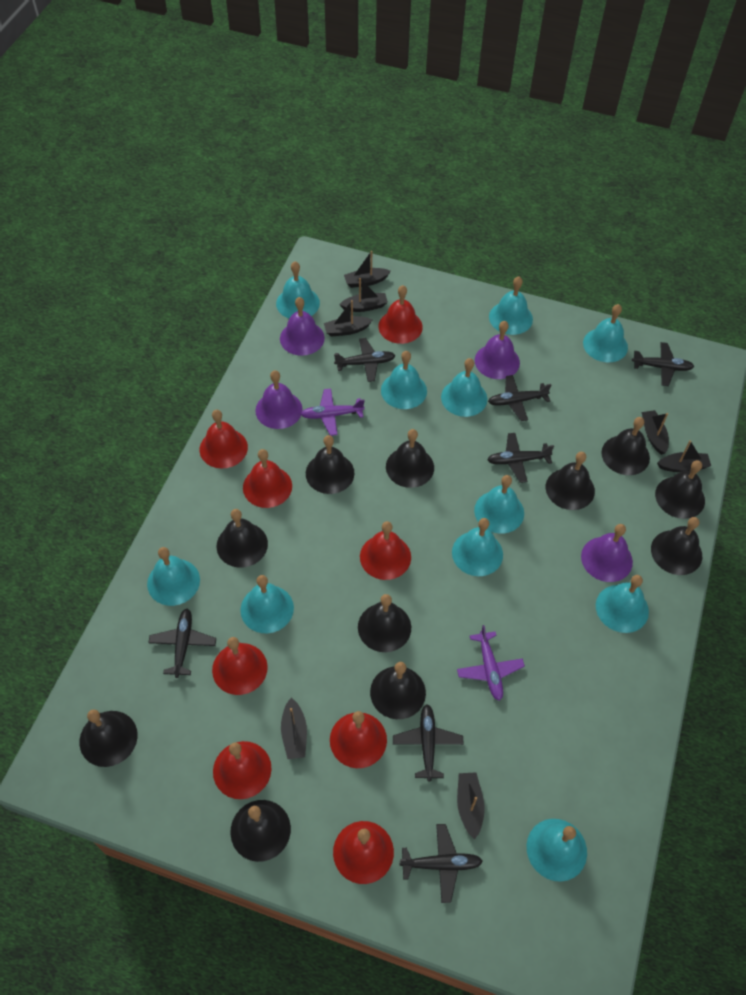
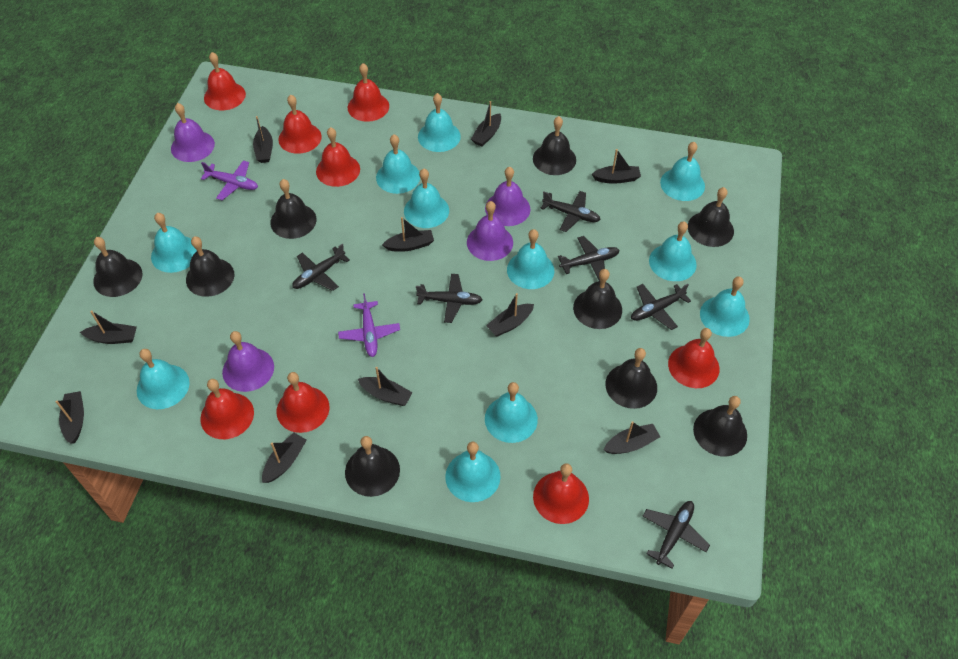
black bell: 11 -> 9
black boat: 7 -> 10
black plane: 7 -> 6

